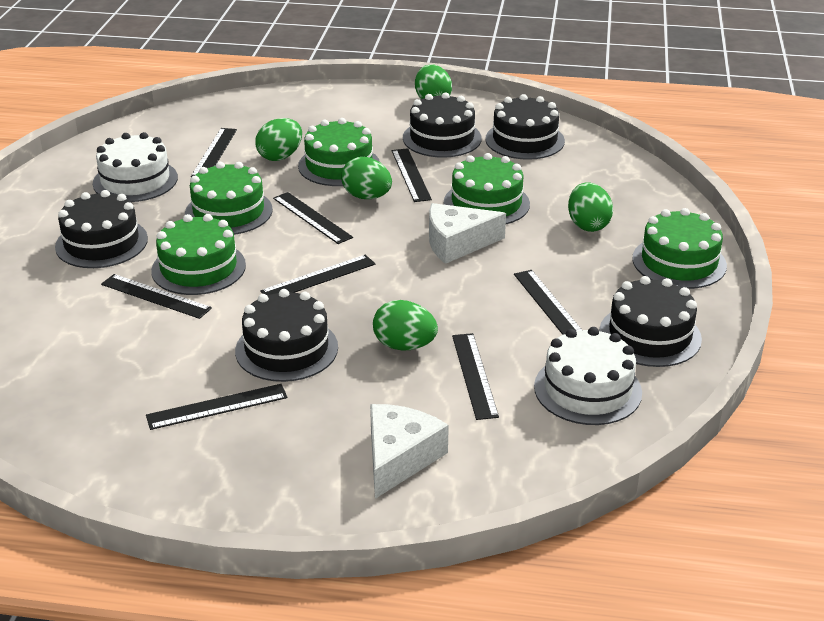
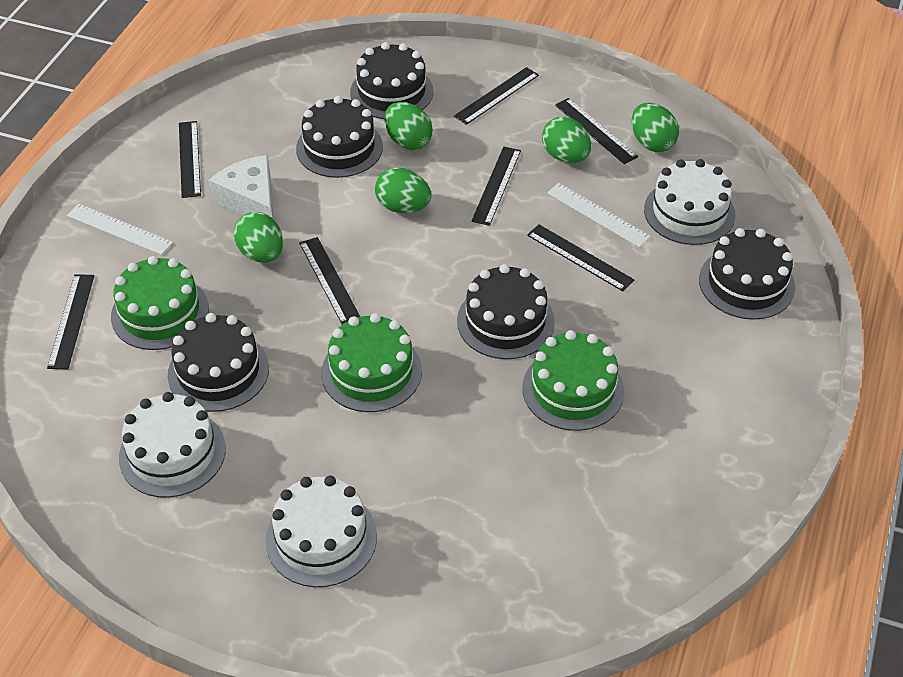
black ruler: 8 -> 7
green cake: 5 -> 3
white cake: 2 -> 3
white cheese: 2 -> 1
white ruler: 0 -> 2

